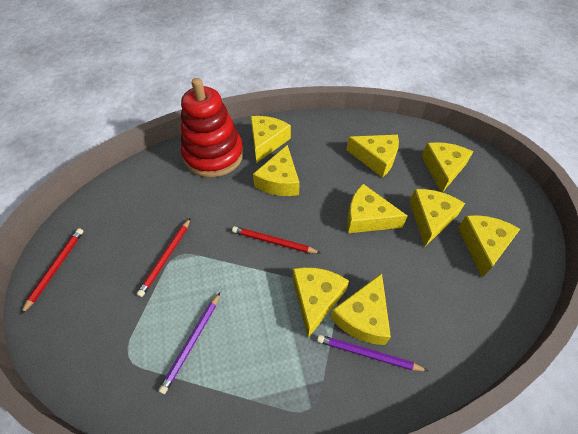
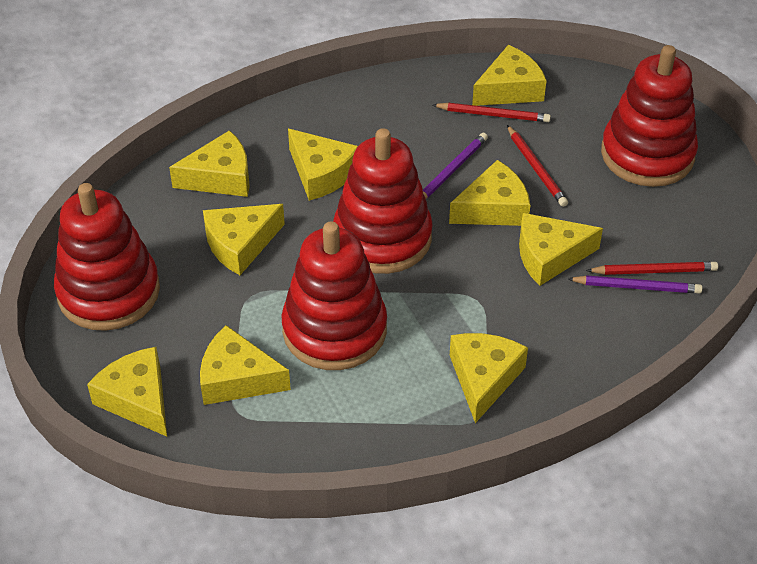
red stacking toy: 1 -> 4

